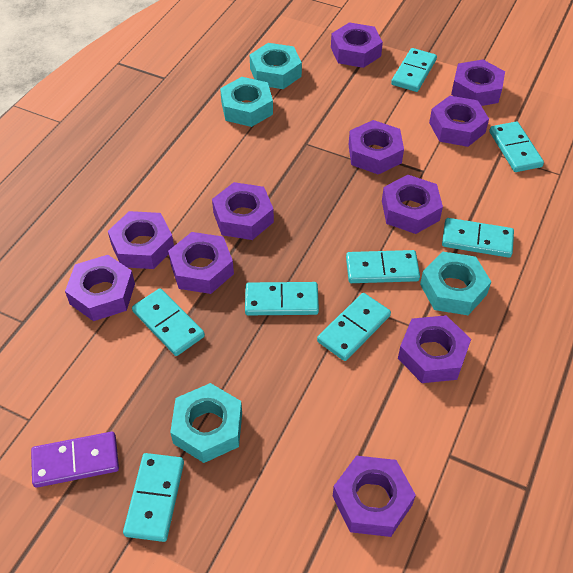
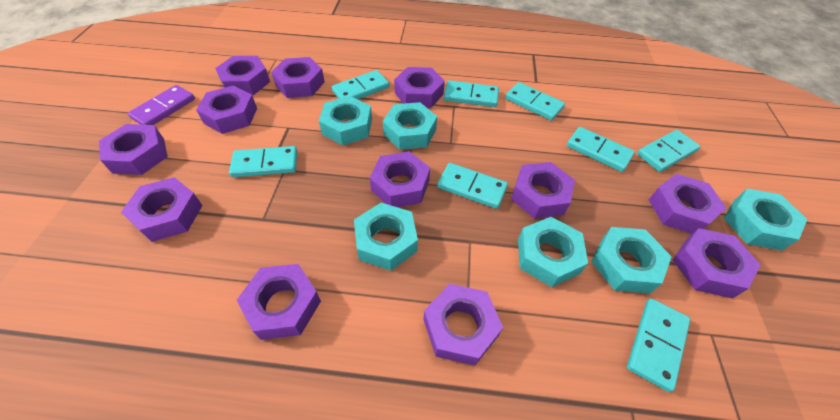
purple nut: 11 -> 12
turquoise nut: 4 -> 6

